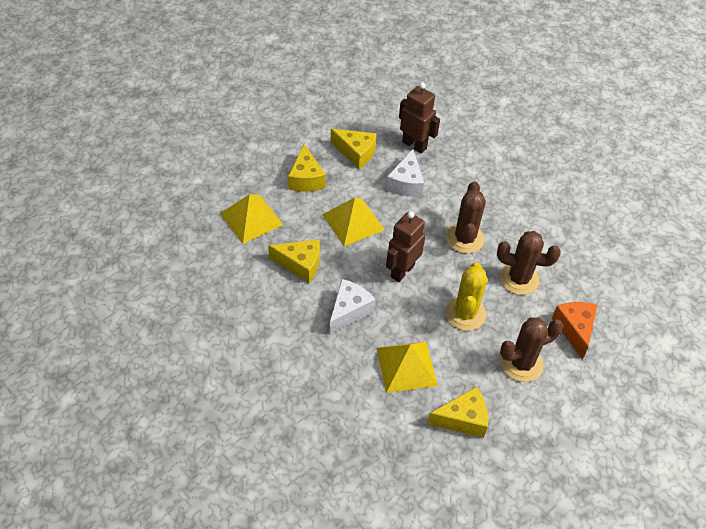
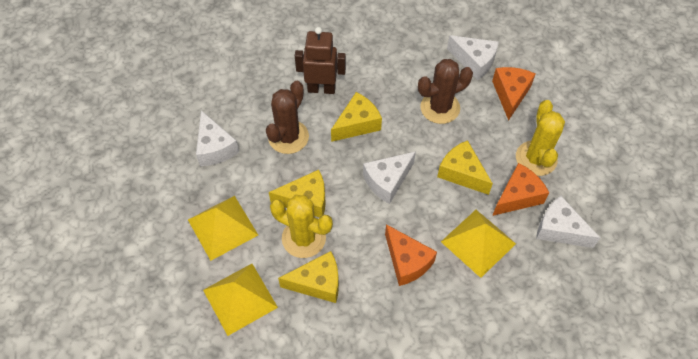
brown cactus: 3 -> 2
brown robot: 2 -> 1
orange cheese: 1 -> 3
white cheese: 2 -> 4
yellow cactus: 1 -> 2

